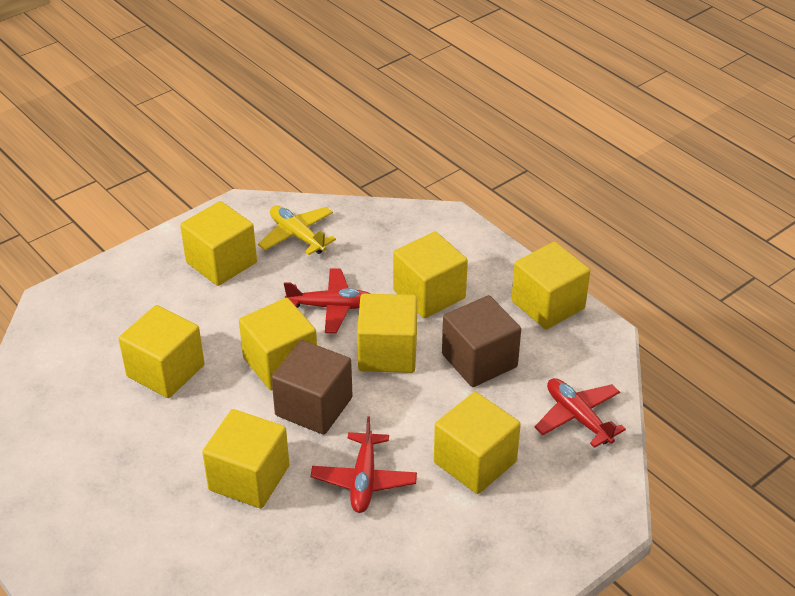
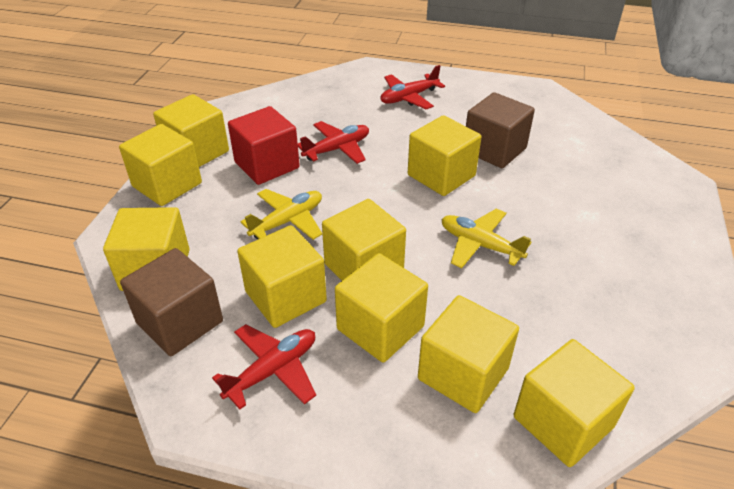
red cube: 0 -> 1
yellow cube: 8 -> 9
yellow plane: 1 -> 2

